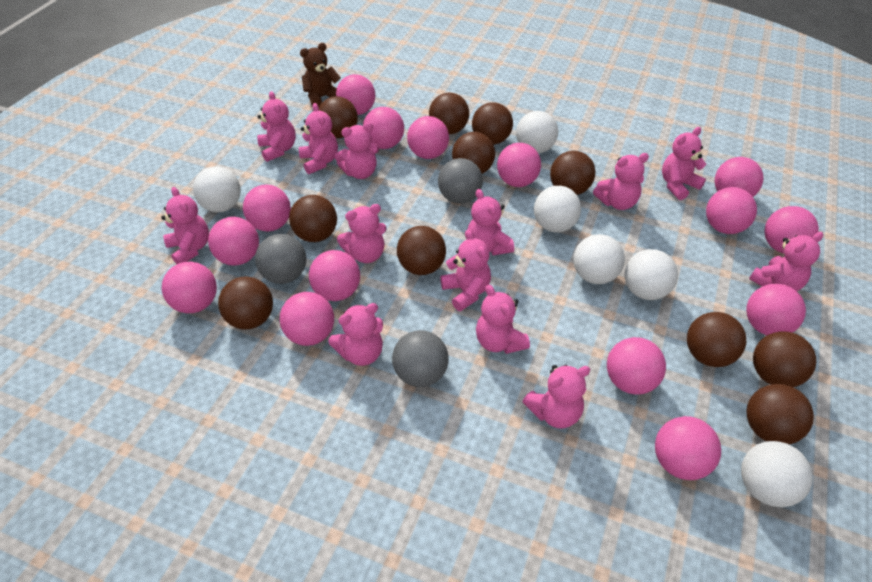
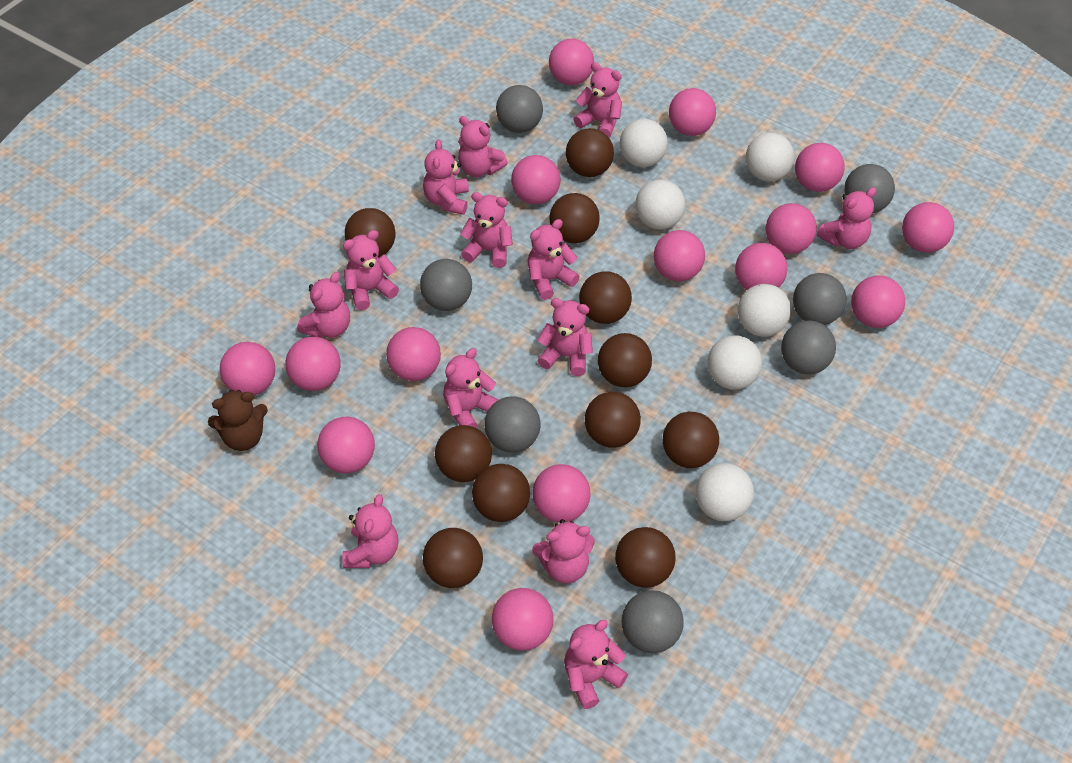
grey ball: 3 -> 7

